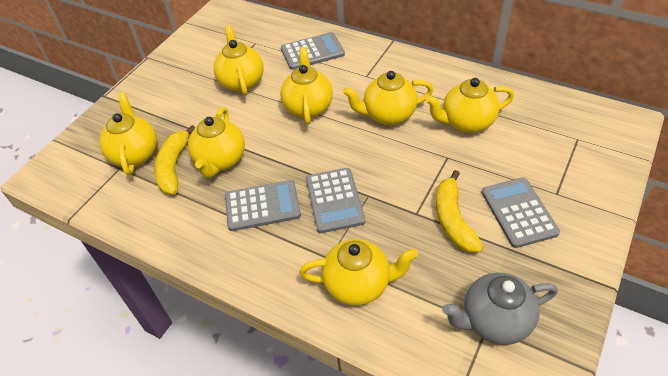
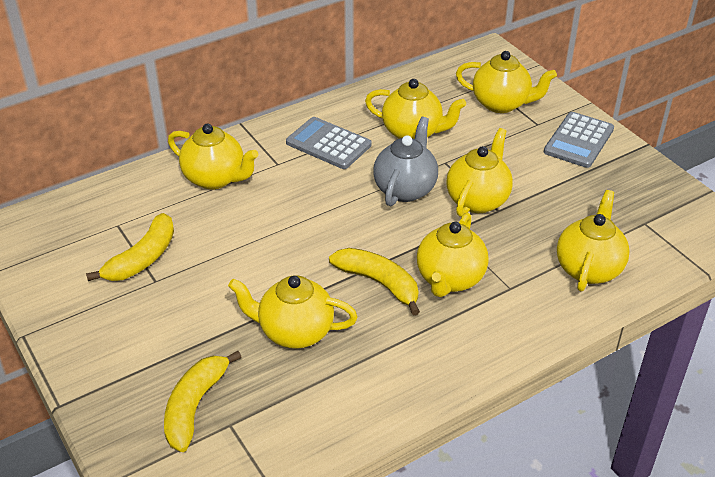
grey calculator: 4 -> 2
yellow banana: 2 -> 3

